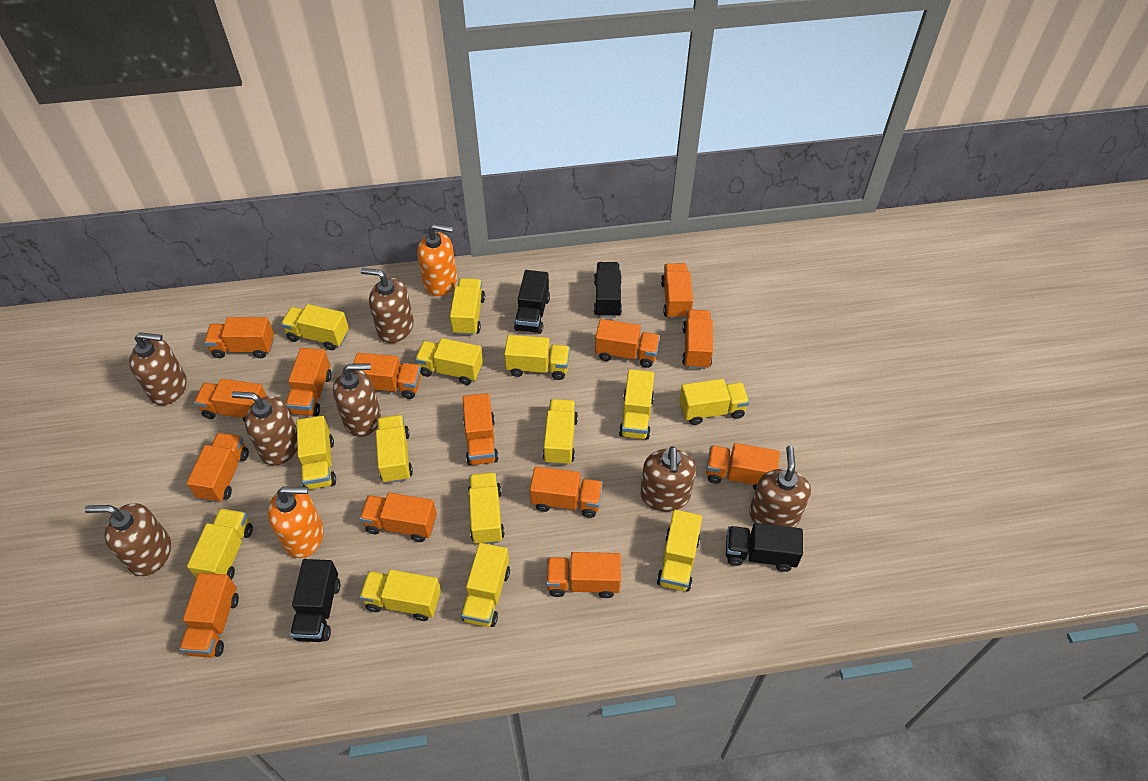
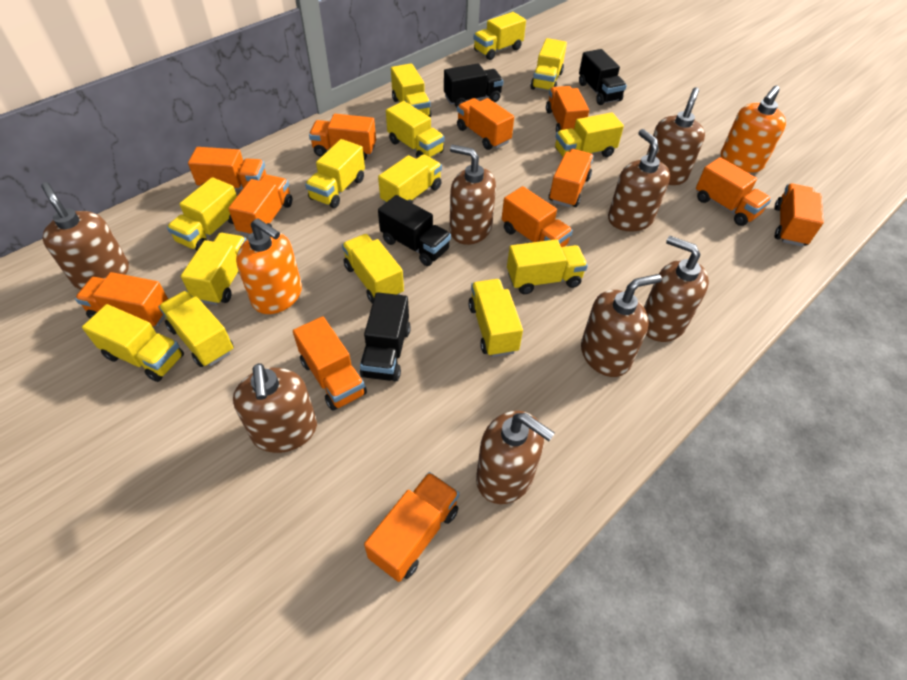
brown soap dispenser: 7 -> 8
orange truck: 14 -> 12

